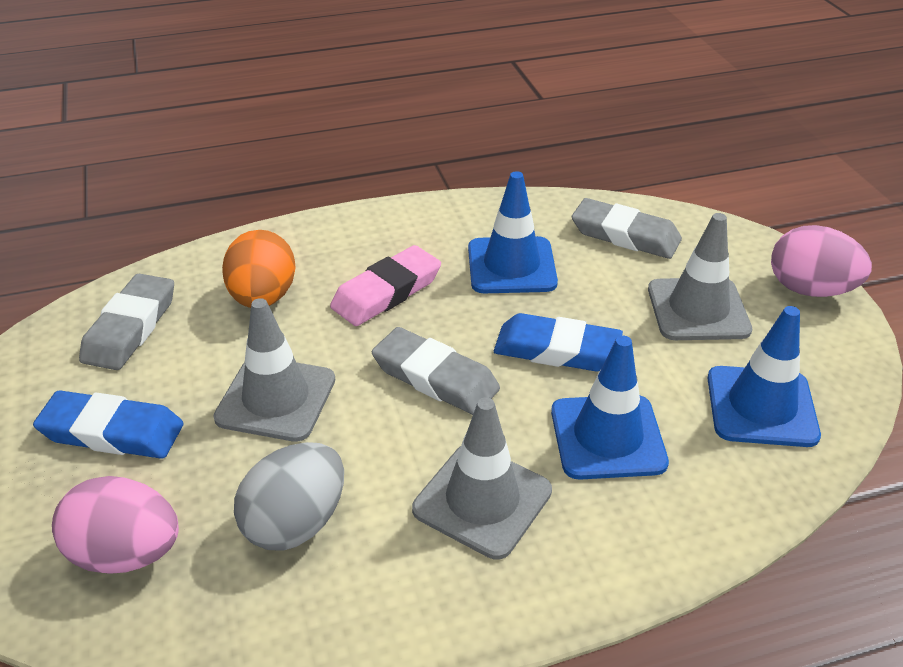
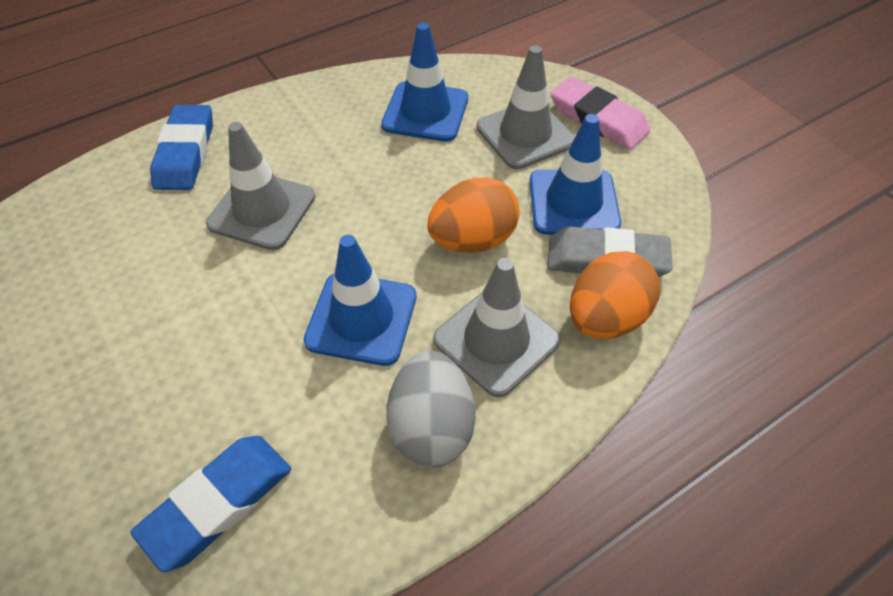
grey eraser: 3 -> 1
orange egg: 1 -> 2
pink egg: 2 -> 0

